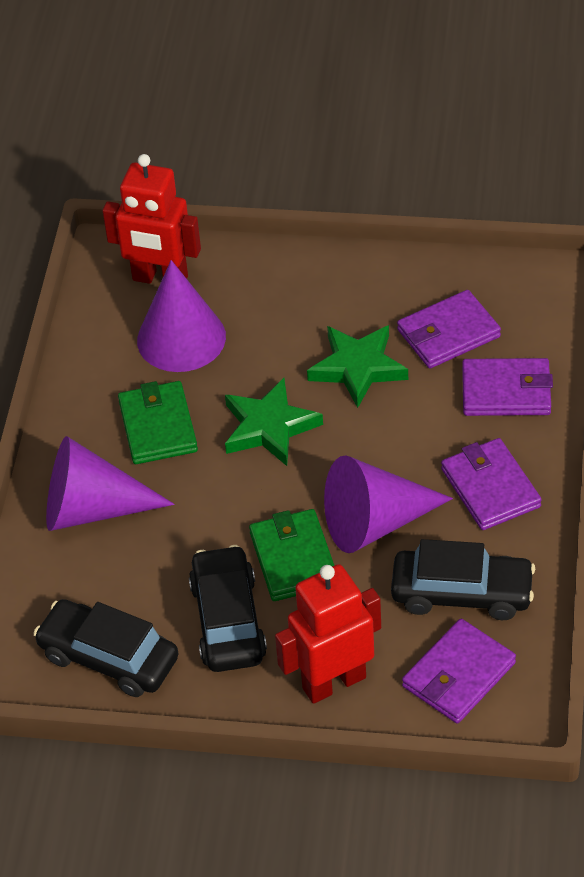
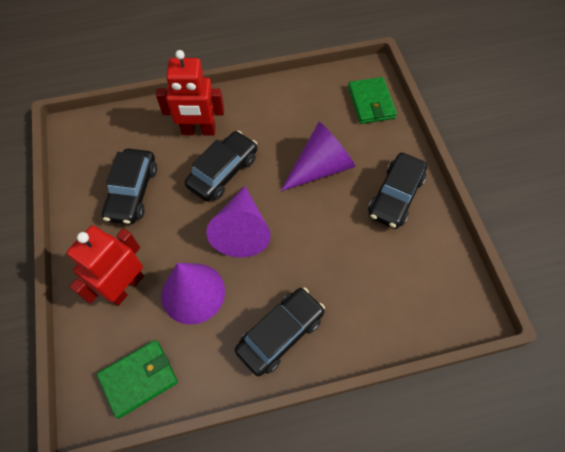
black car: 3 -> 4
green star: 2 -> 0
purple wallet: 4 -> 0

